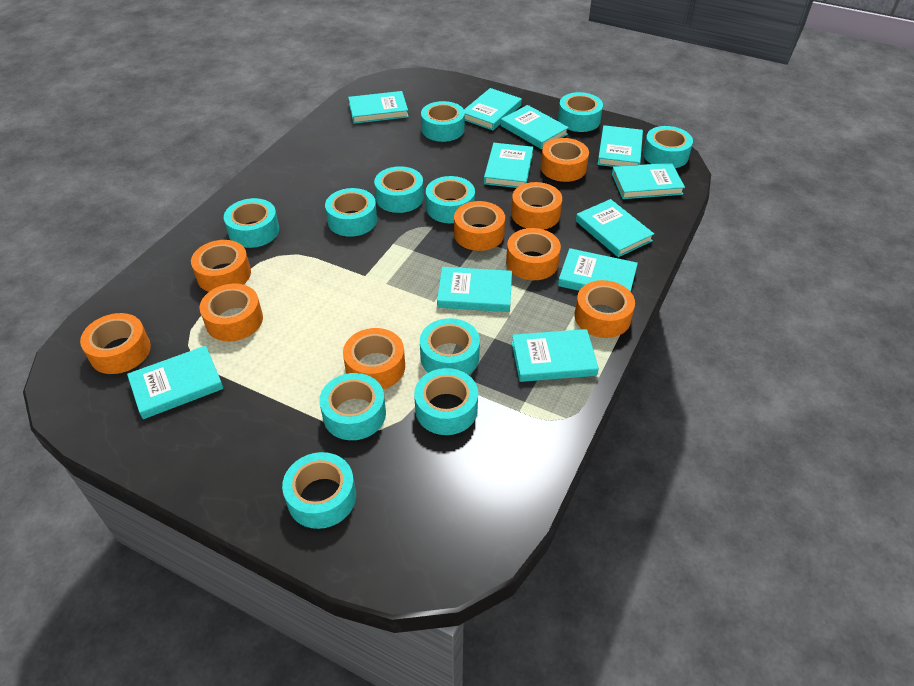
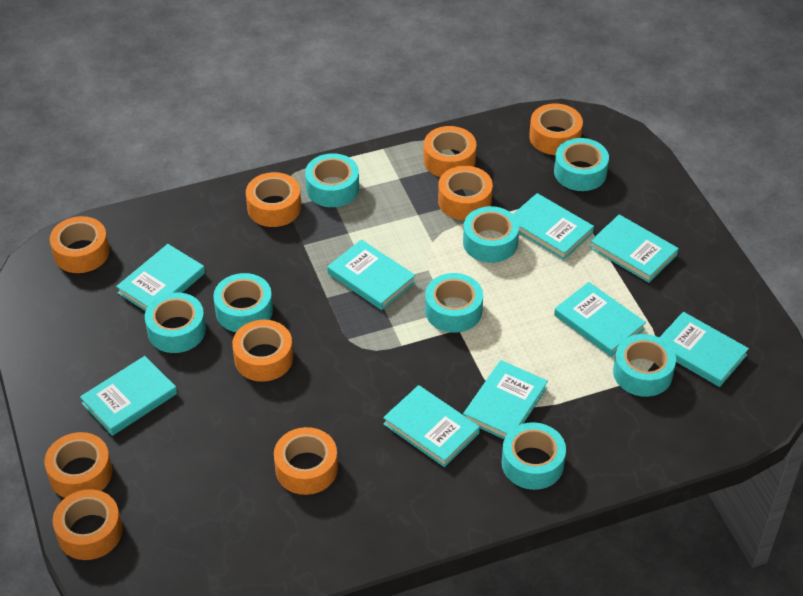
turquoise book: 11 -> 9
turquoise tape: 11 -> 8

